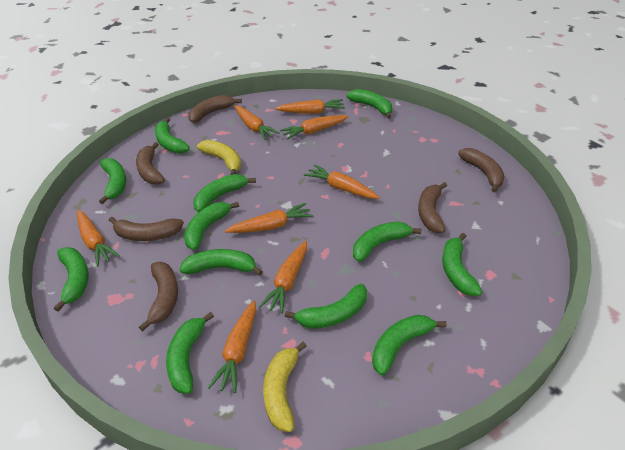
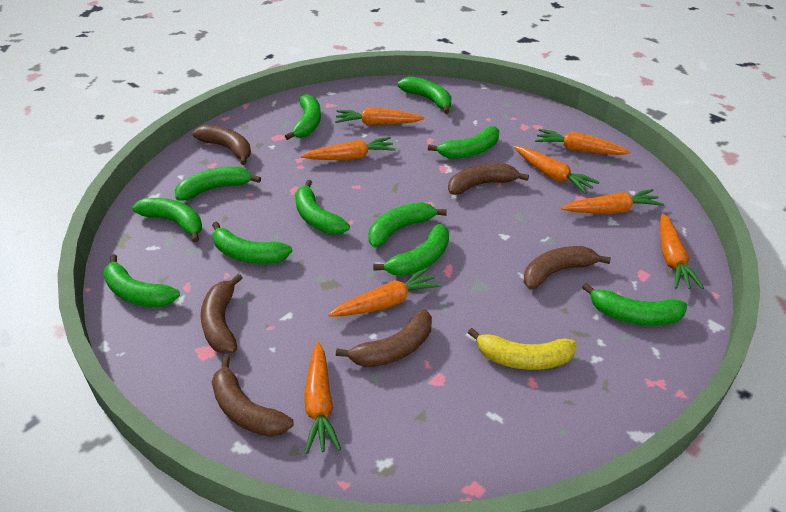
green banana: 12 -> 11
yellow banana: 2 -> 1

